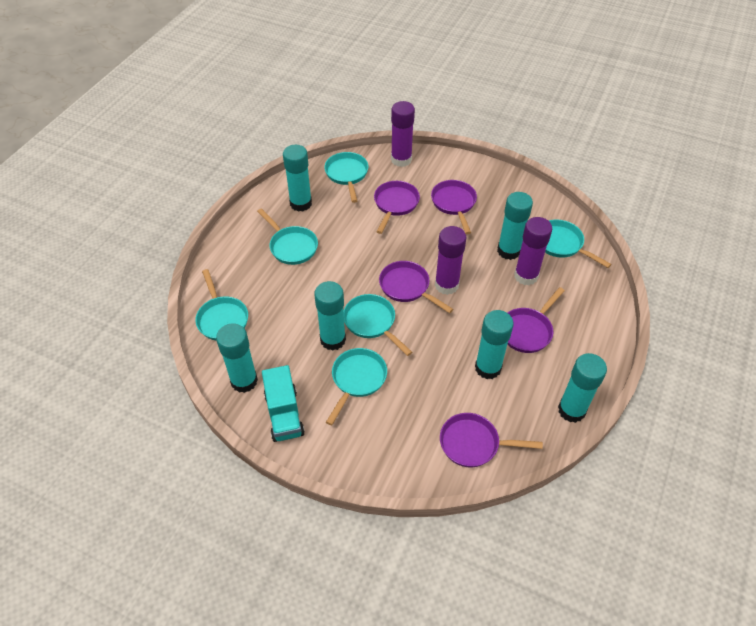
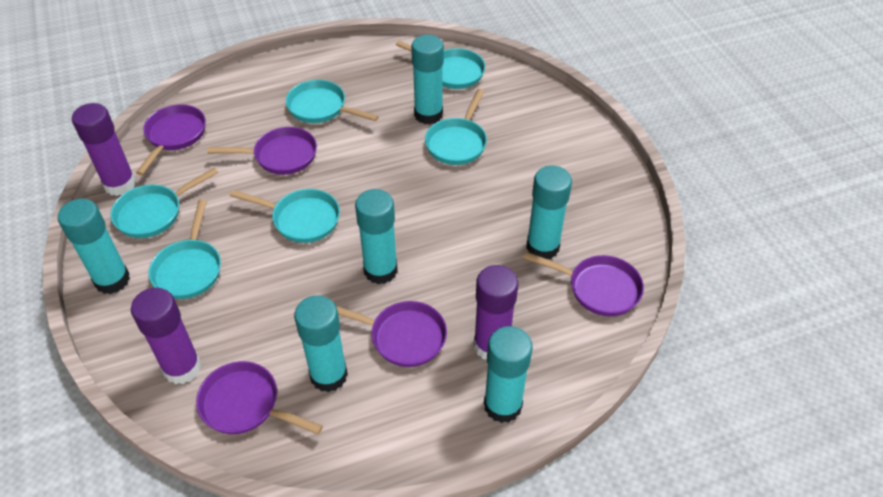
turquoise truck: 1 -> 0

